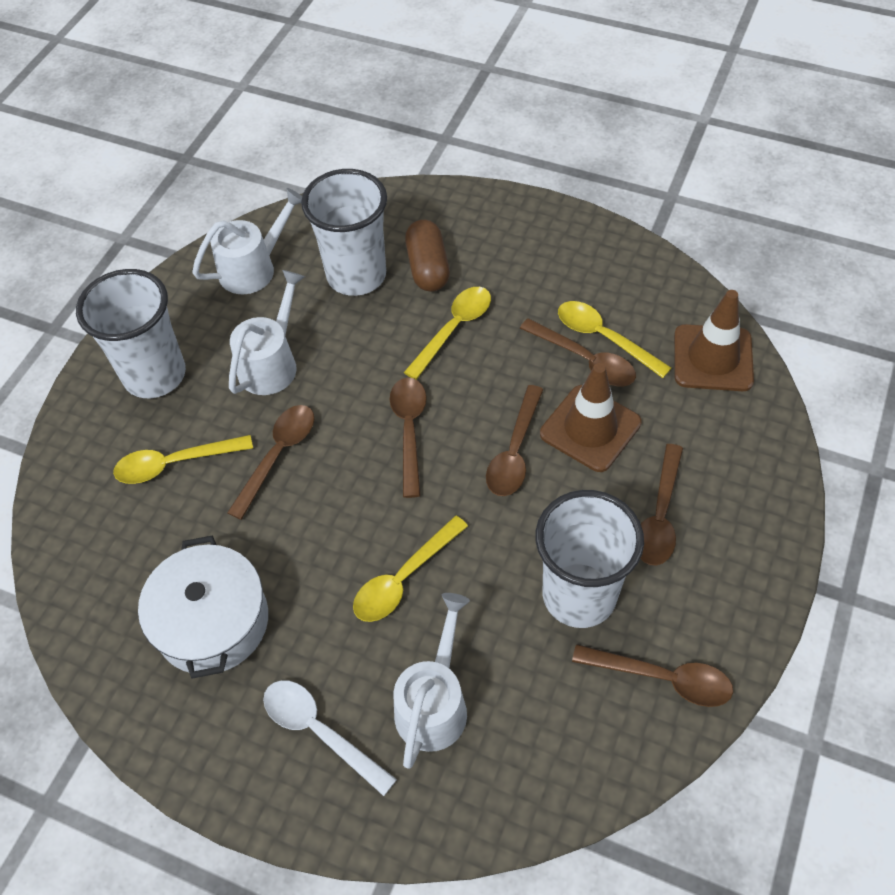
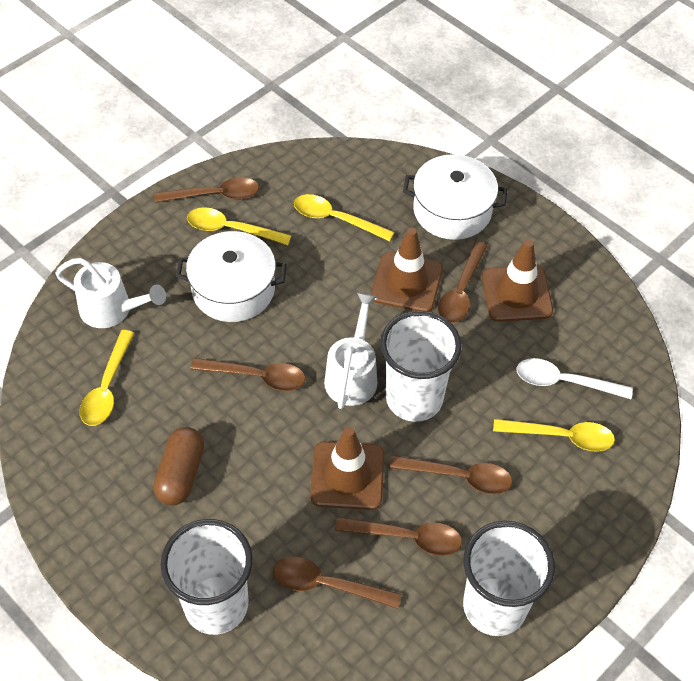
brown traffic cone: 2 -> 3
white pot: 1 -> 2
white watering can: 3 -> 2

